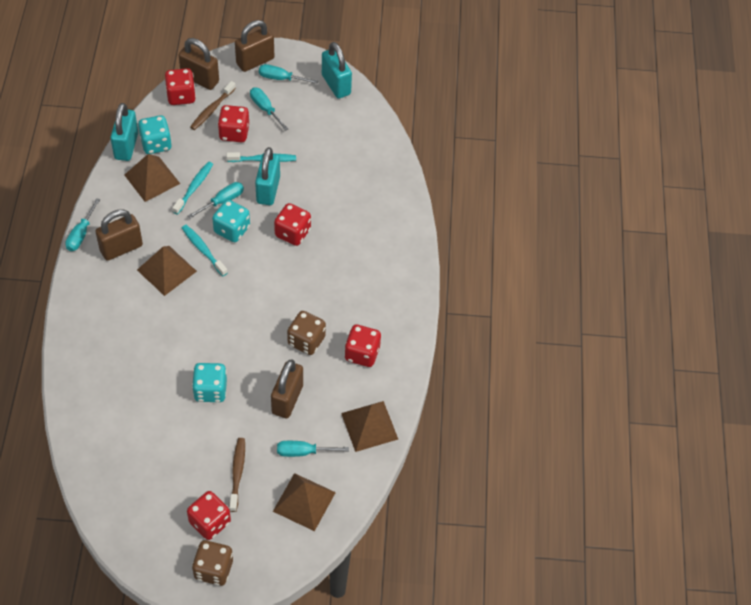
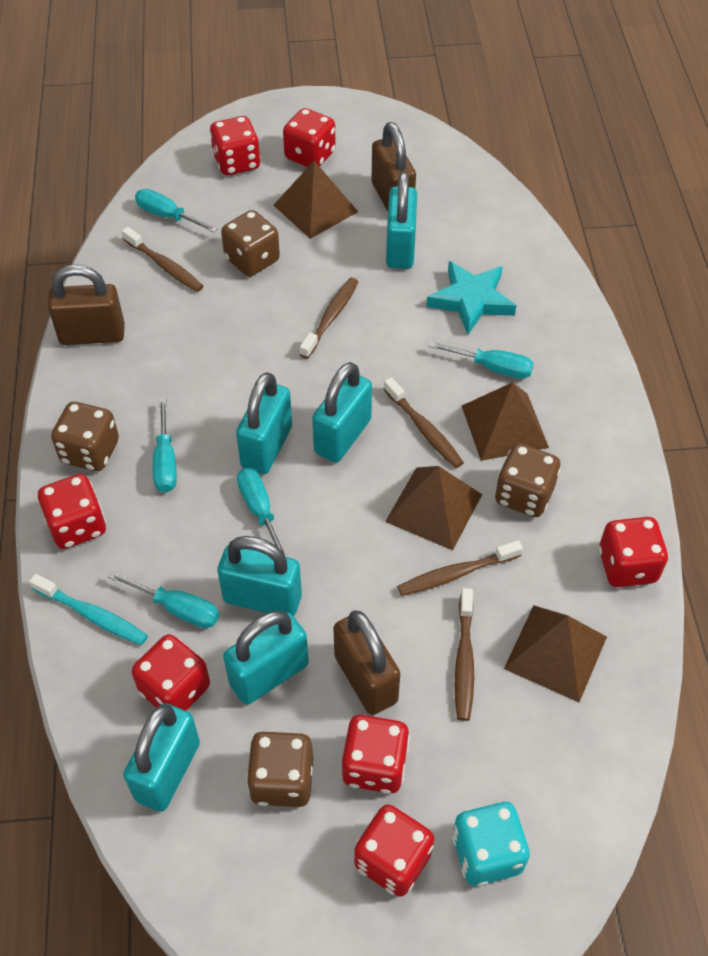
brown dice: 2 -> 4
brown padlock: 4 -> 3
brown toothbrush: 2 -> 5
red dice: 5 -> 7
turquoise dice: 3 -> 1
turquoise padlock: 3 -> 6
turquoise star: 0 -> 1
turquoise toothbrush: 3 -> 1

